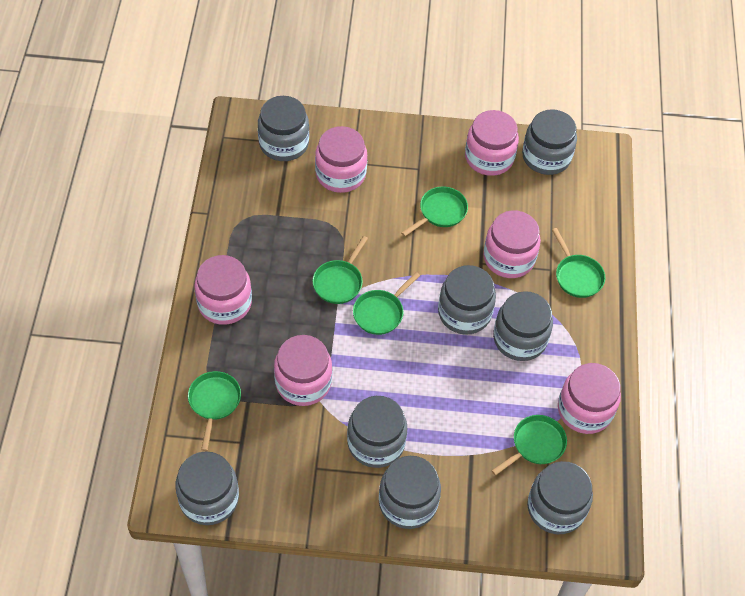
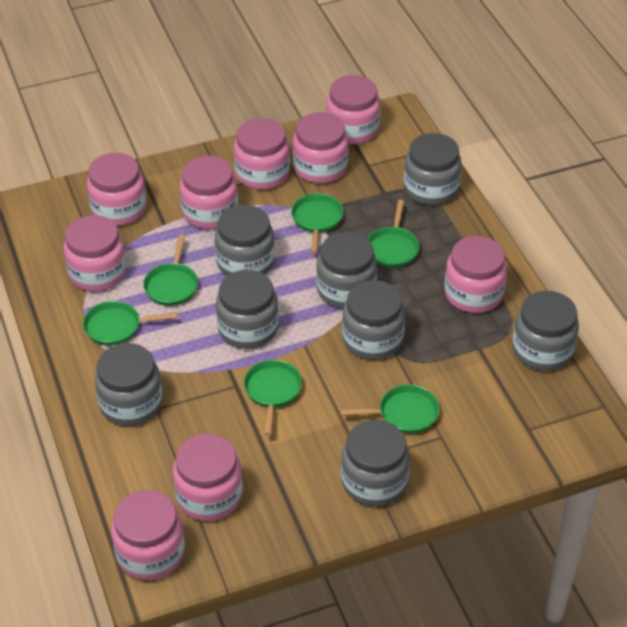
pink jar: 6 -> 9

